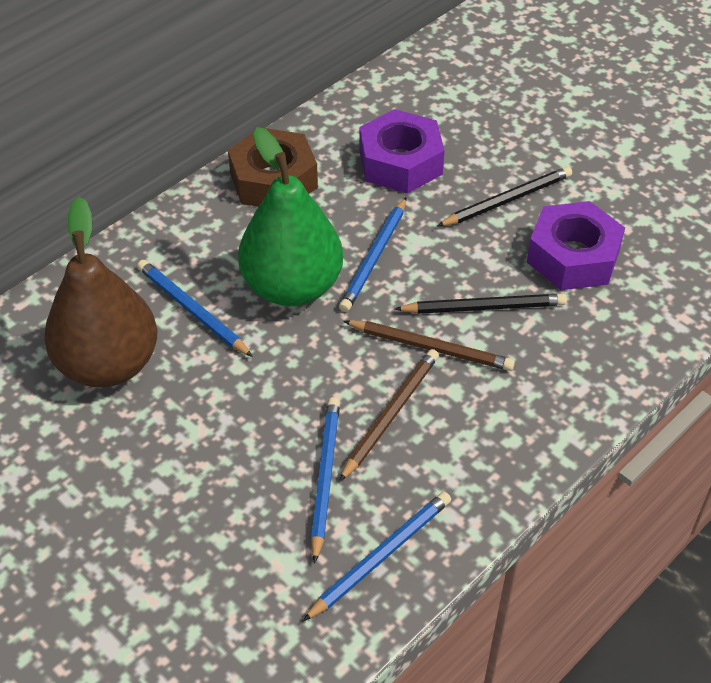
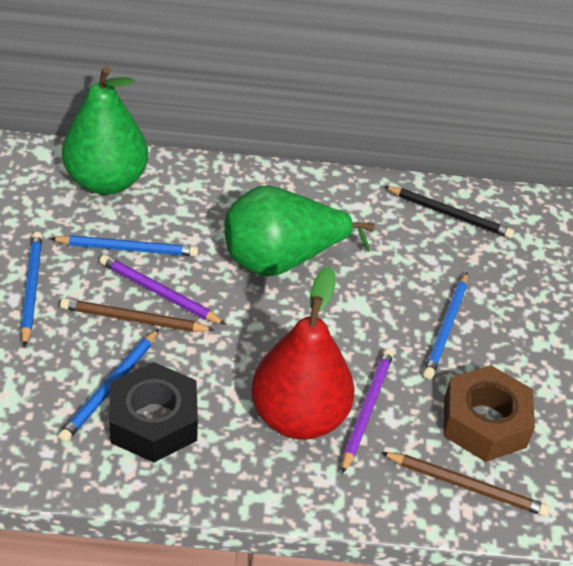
black nut: 0 -> 1
black pencil: 2 -> 1
brown pear: 1 -> 0
green pear: 1 -> 2
purple nut: 2 -> 0
purple pencil: 0 -> 2
red pear: 0 -> 1

